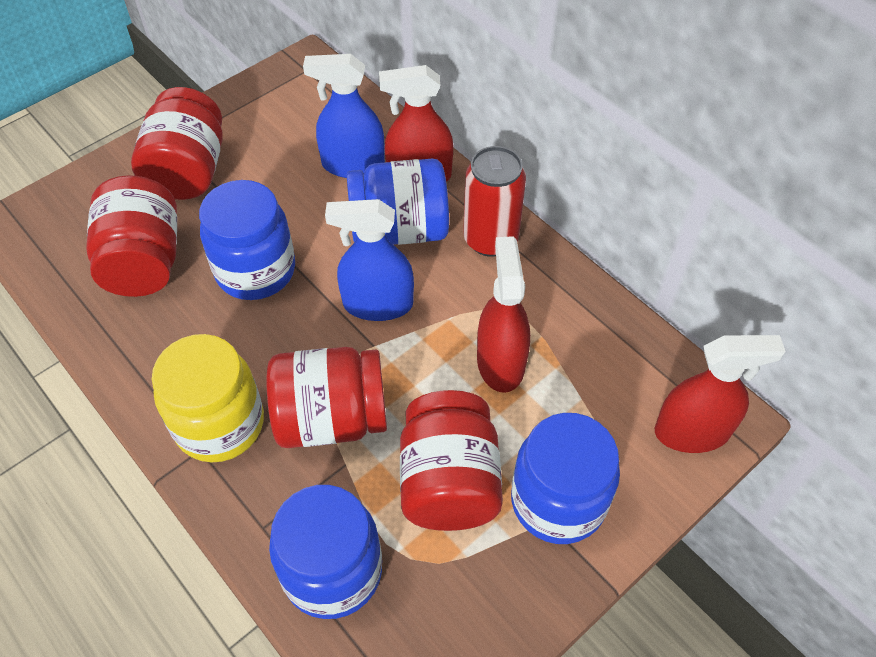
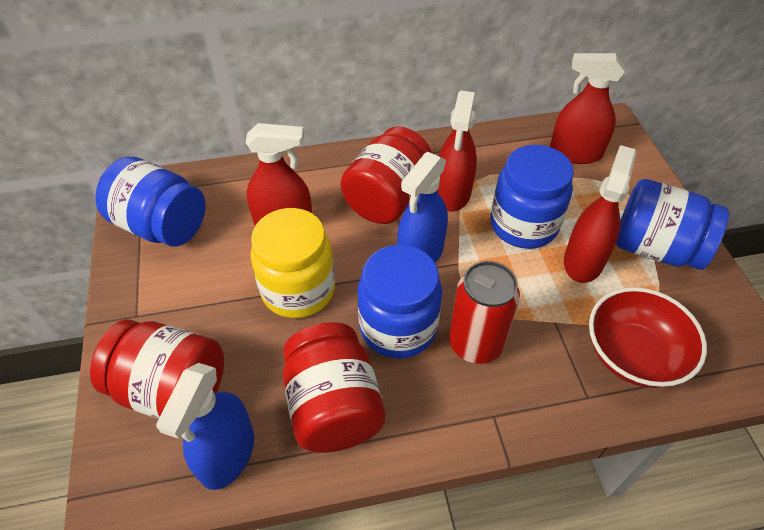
red bowl: 0 -> 1
red jar: 4 -> 3
red spray bottle: 3 -> 4

